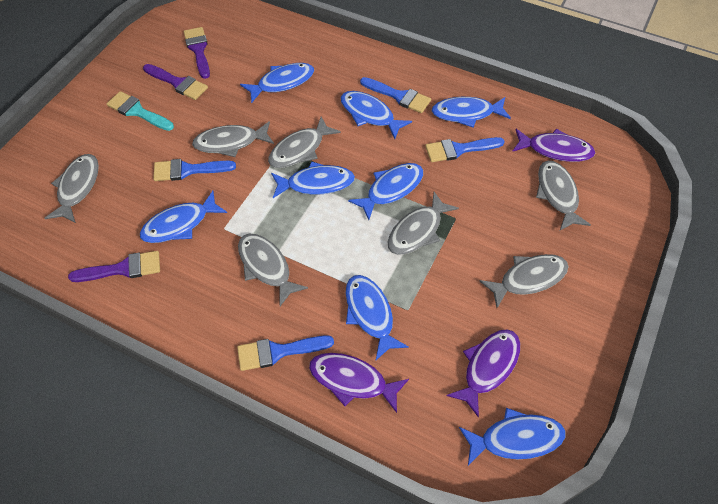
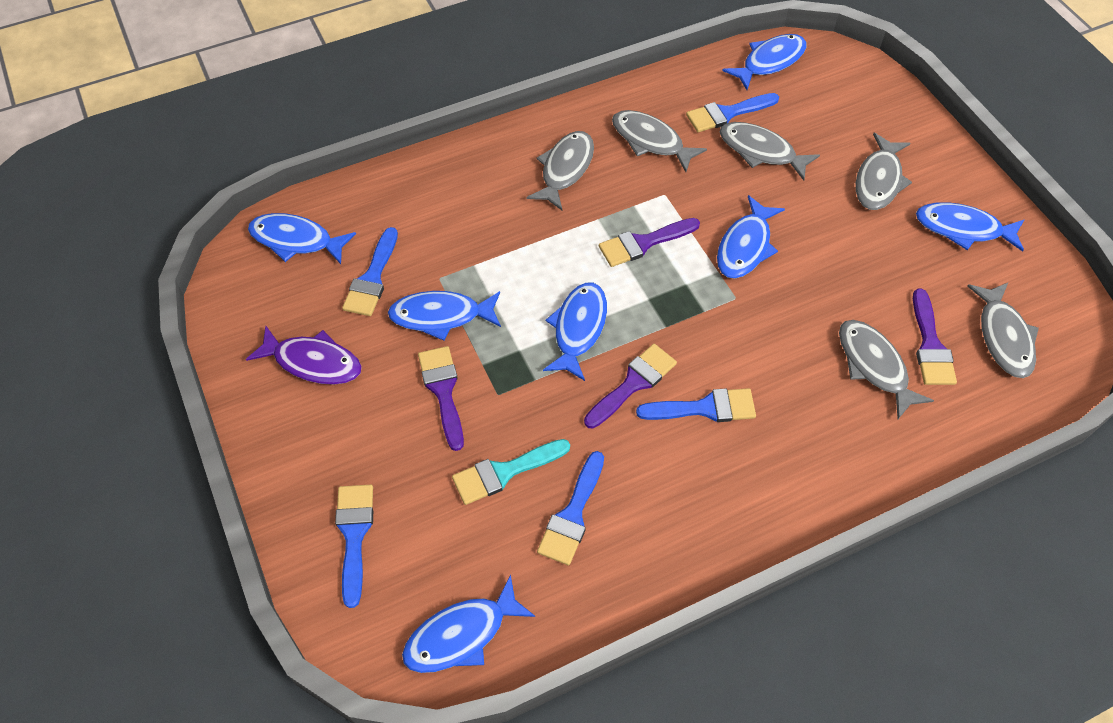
blue brush: 4 -> 5
blue fish: 8 -> 7
grey fish: 7 -> 6
purple brush: 3 -> 4
purple fish: 3 -> 1

